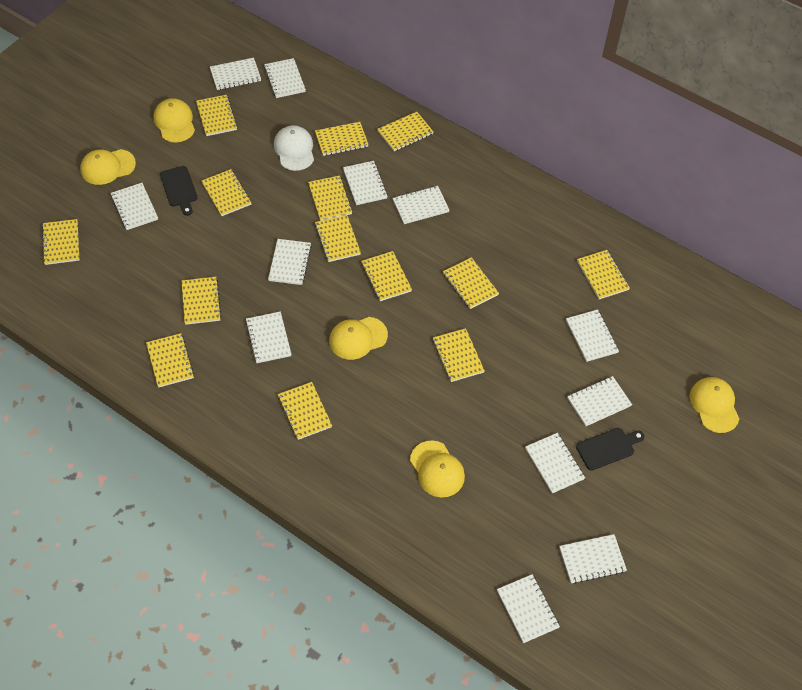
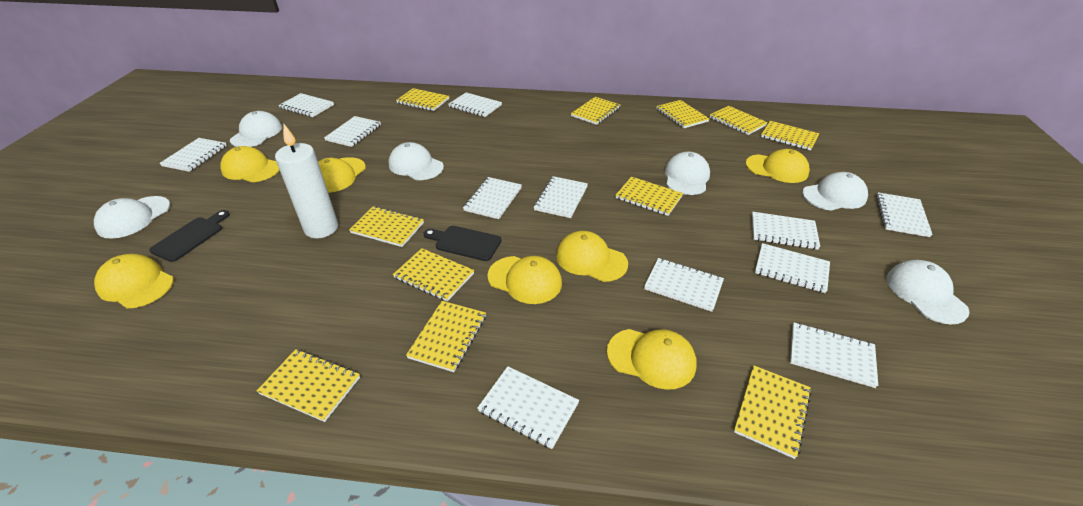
white candle: 0 -> 1
white cap: 1 -> 6
yellow cap: 5 -> 7
yellow notebook: 14 -> 11

